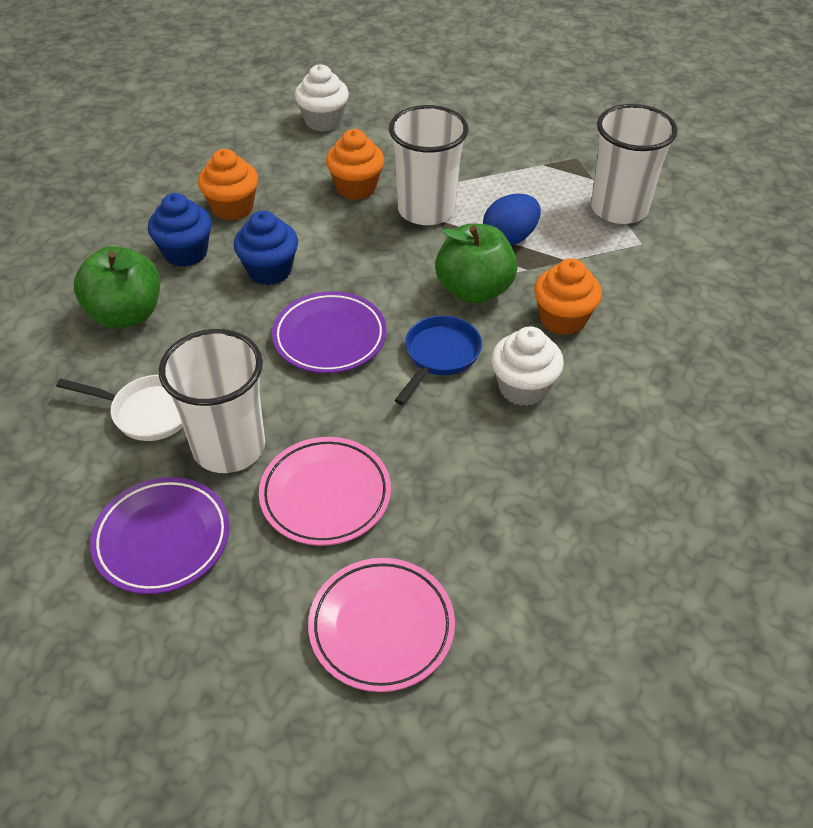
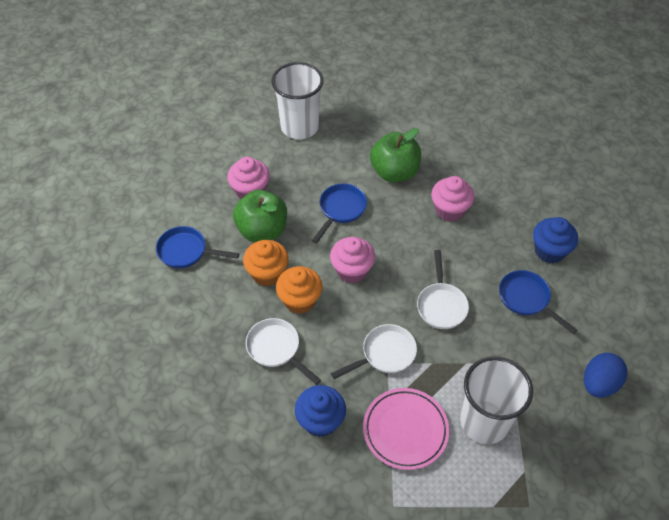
blue pan: 1 -> 3
orange cupcake: 3 -> 2
pink cupcake: 0 -> 3
pink plate: 2 -> 1
purple plate: 2 -> 0
white cup: 3 -> 2
white cupcake: 2 -> 0
white pan: 1 -> 3

